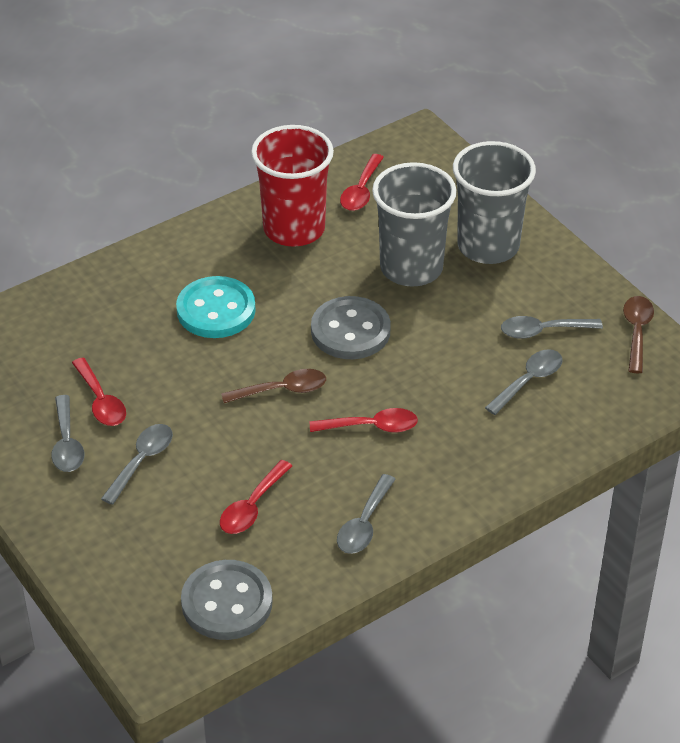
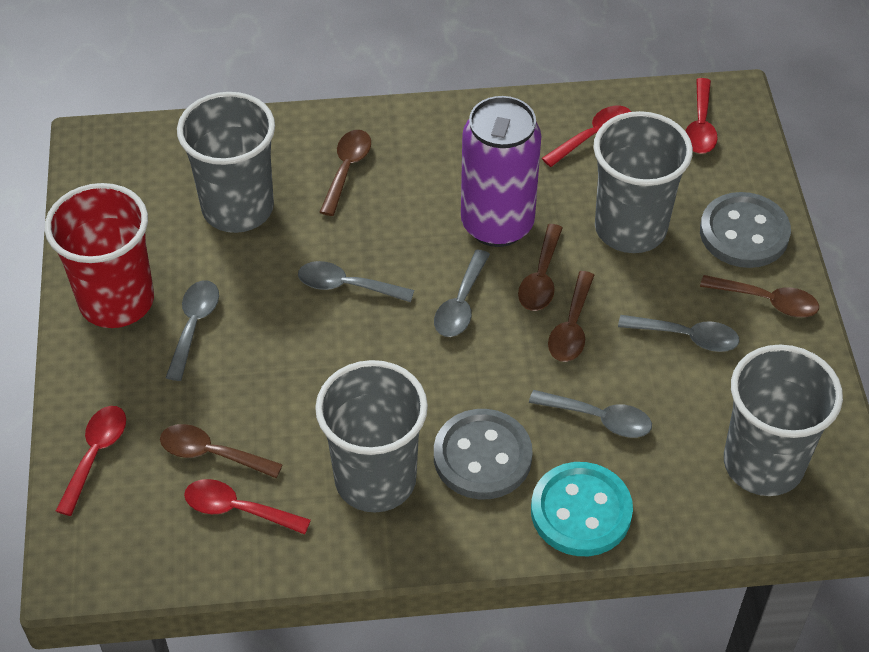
brown spoon: 2 -> 5
grey cup: 2 -> 4
purple can: 0 -> 1

